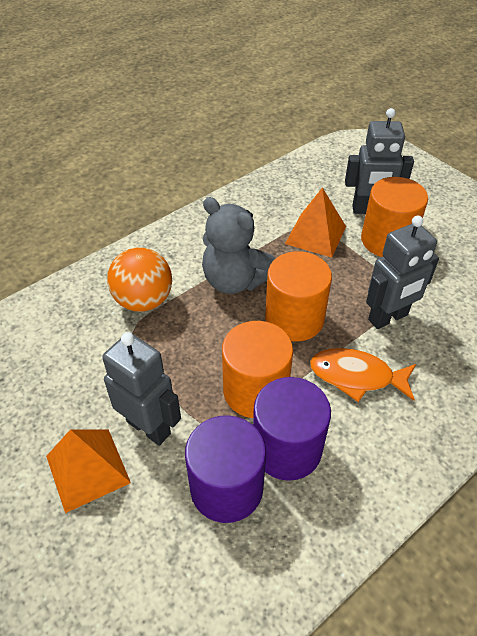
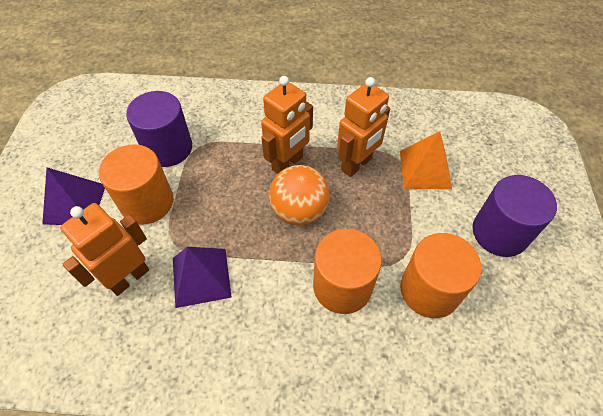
grey robot: 3 -> 0
grey teddy bear: 1 -> 0
orange fish: 1 -> 0
orange pyramid: 2 -> 1
orange robot: 0 -> 3
purple pyramid: 0 -> 2

